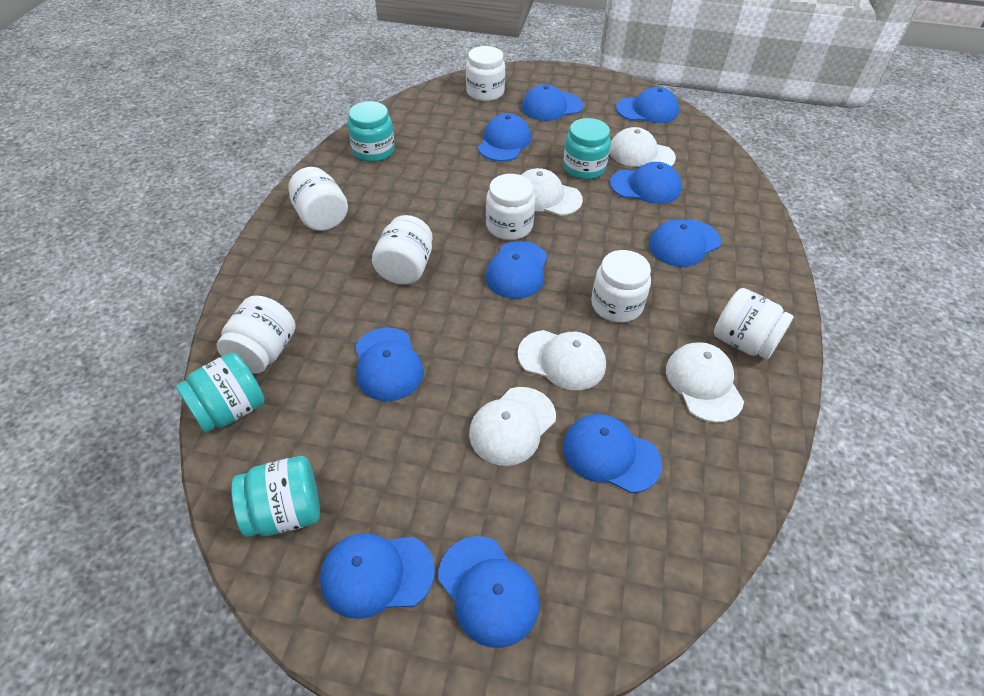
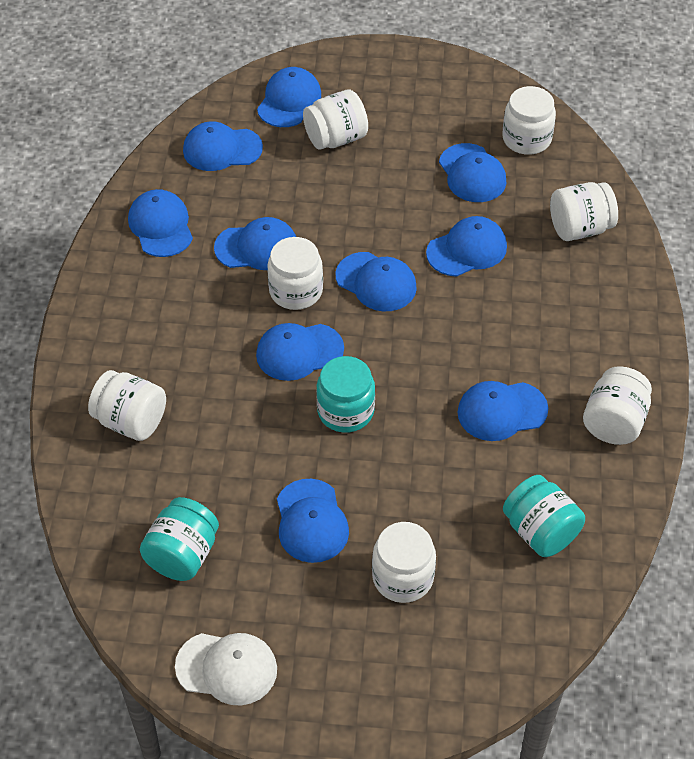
turquoise jar: 4 -> 3
white cap: 5 -> 1

